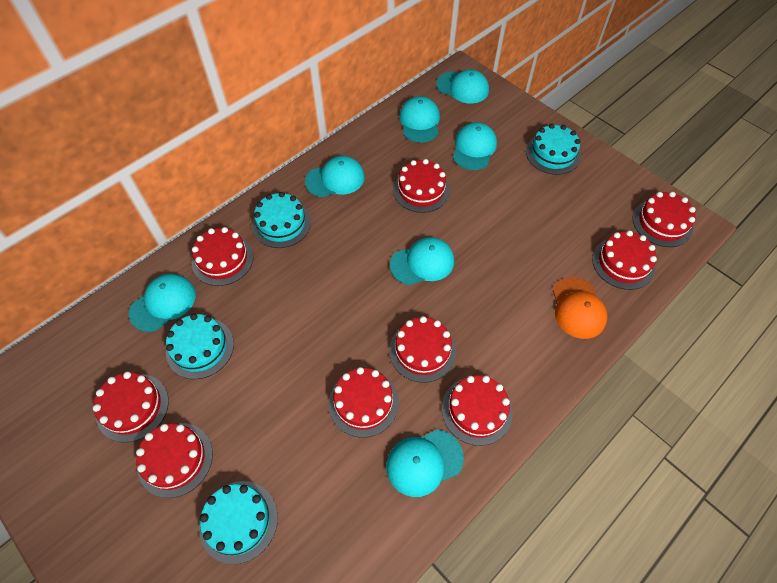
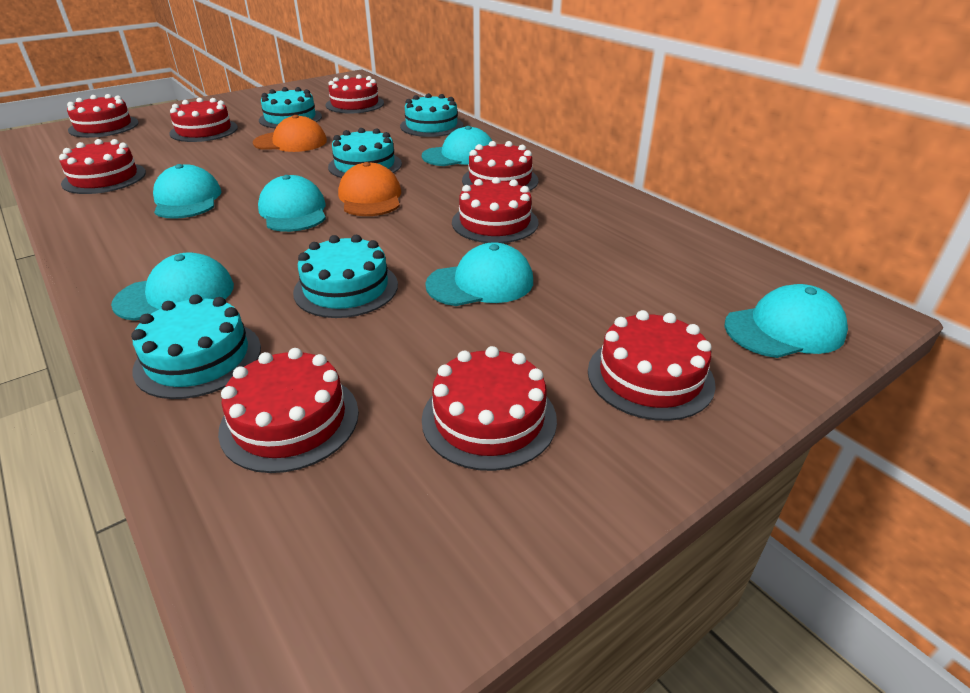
orange cap: 1 -> 2
turquoise cake: 4 -> 5
turquoise cap: 7 -> 6

